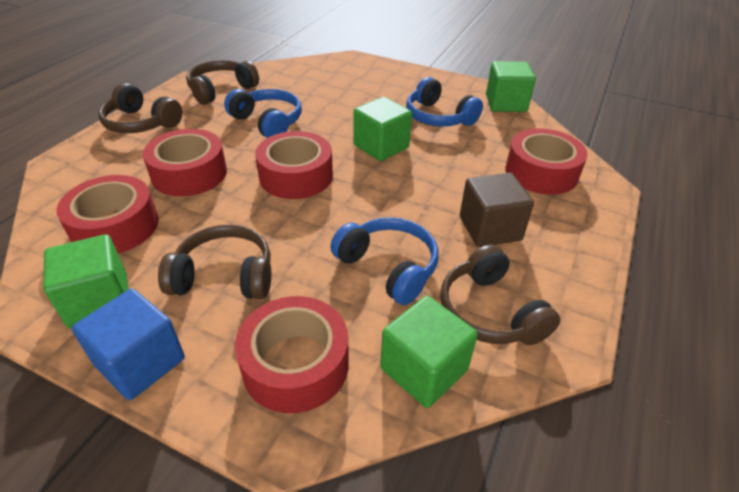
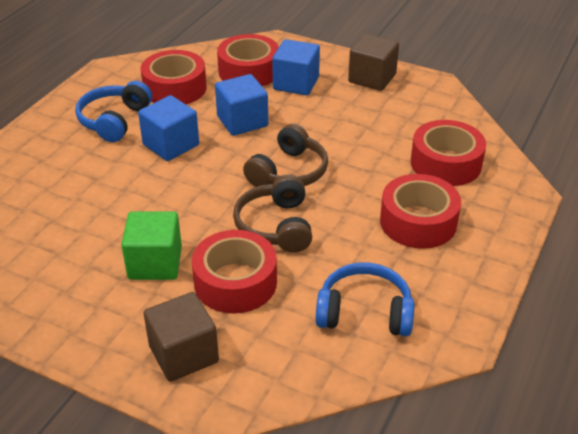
blue cube: 1 -> 3
blue headphones: 3 -> 2
brown cube: 1 -> 2
brown headphones: 4 -> 2
green cube: 4 -> 1

